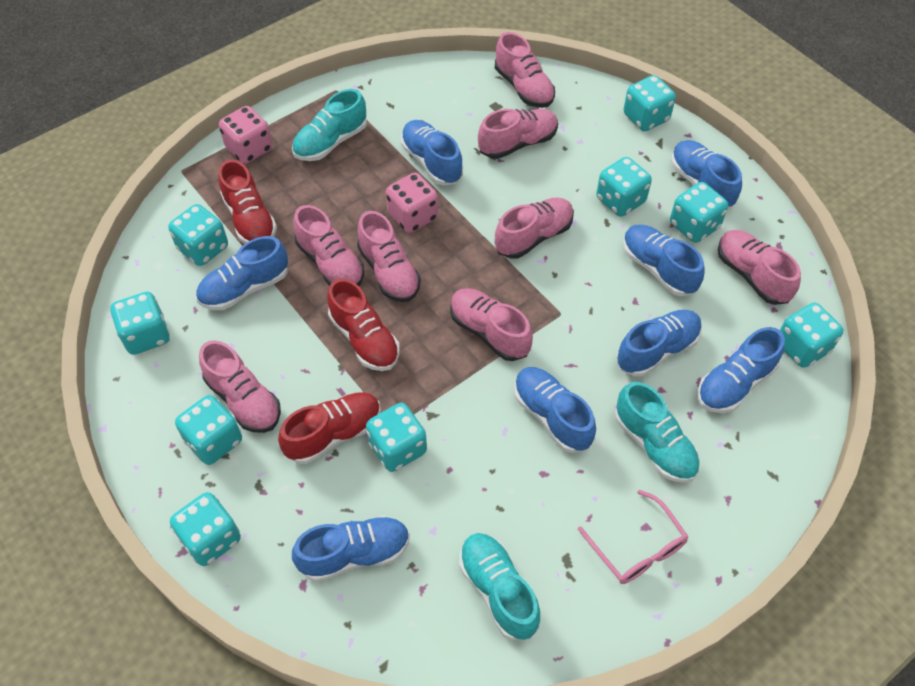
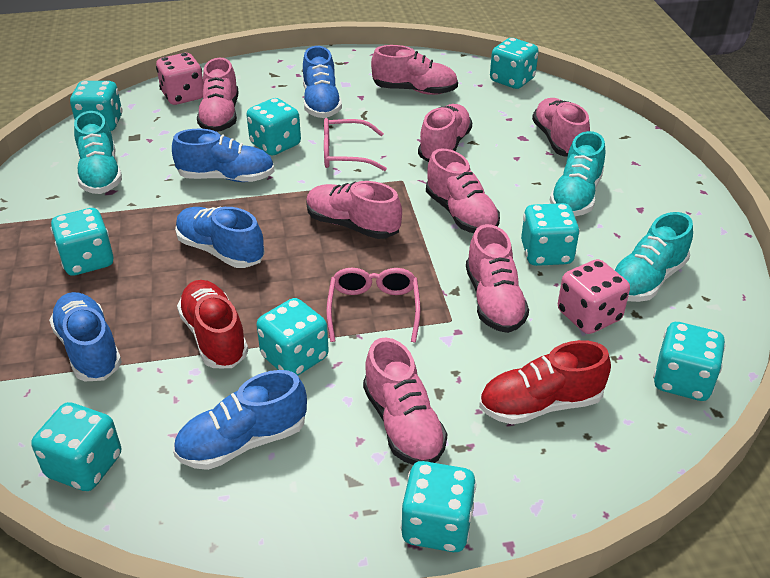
blue shoe: 8 -> 5
pink glasses: 1 -> 2
red shoe: 3 -> 2

